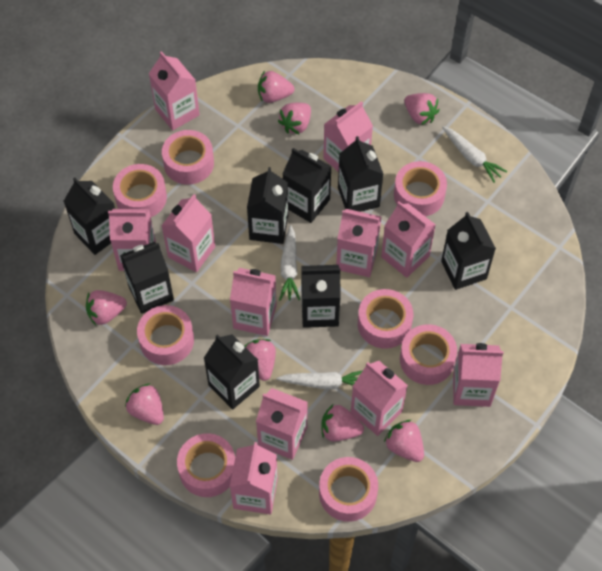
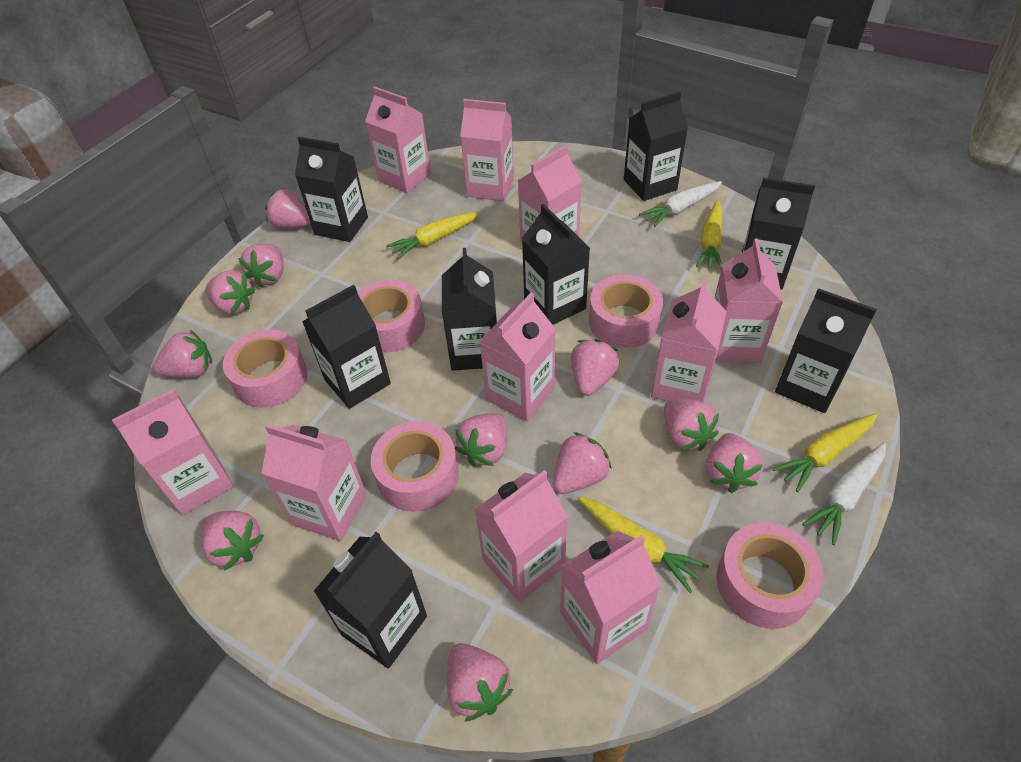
pink carton: 11 -> 10
pink strawberry: 8 -> 11
pink tape: 8 -> 5
white carrot: 3 -> 2
yellow carrot: 0 -> 4

